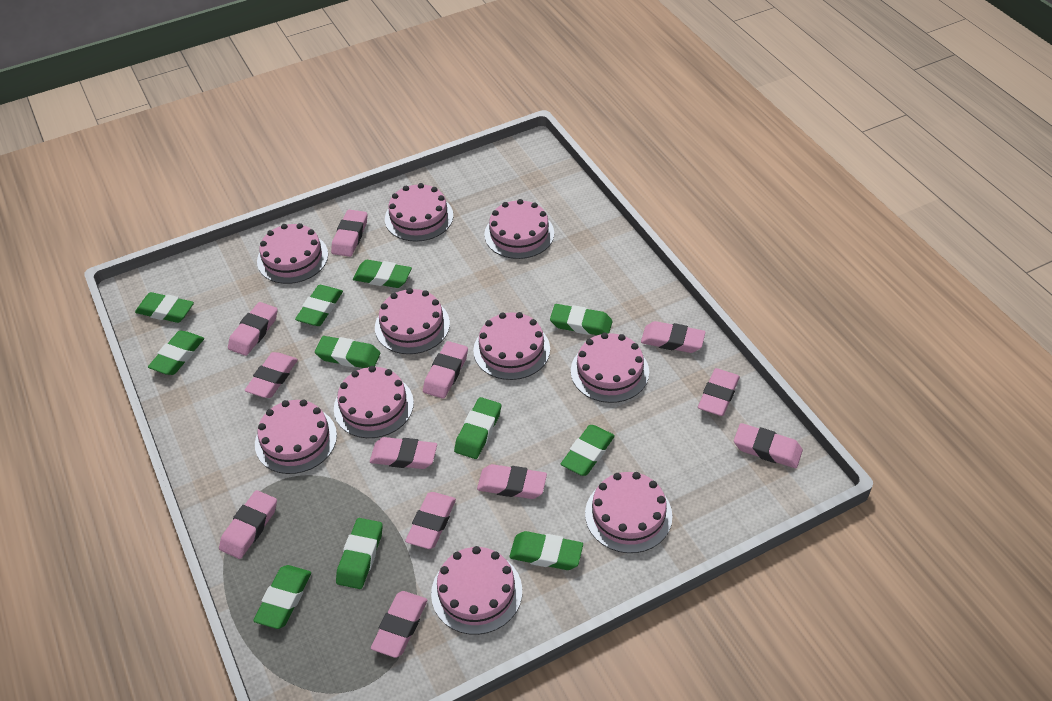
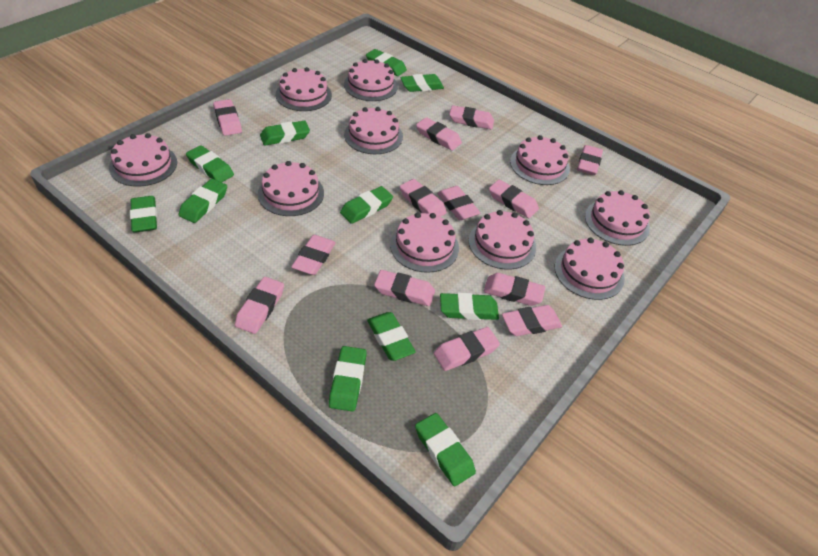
pink eraser: 12 -> 13

